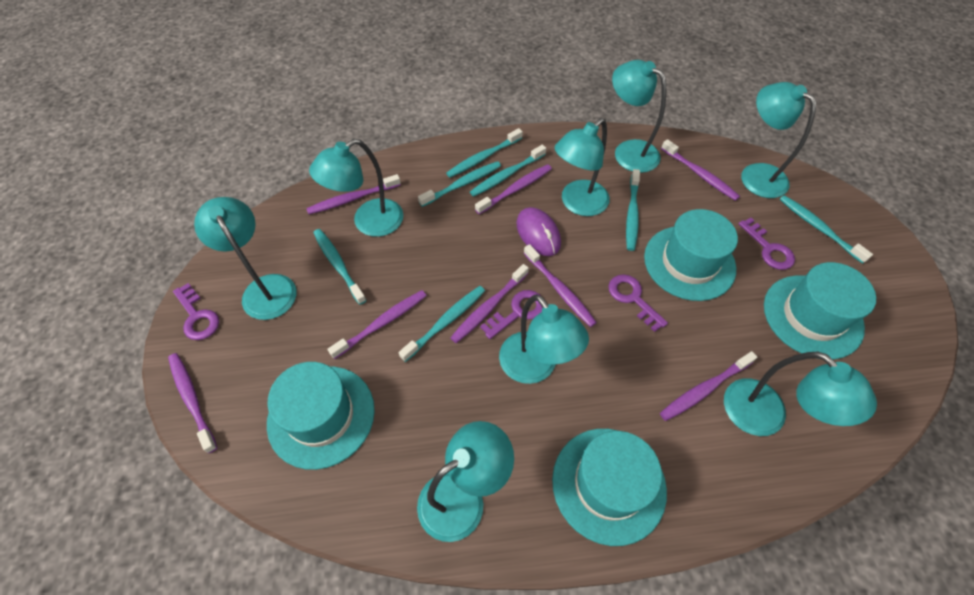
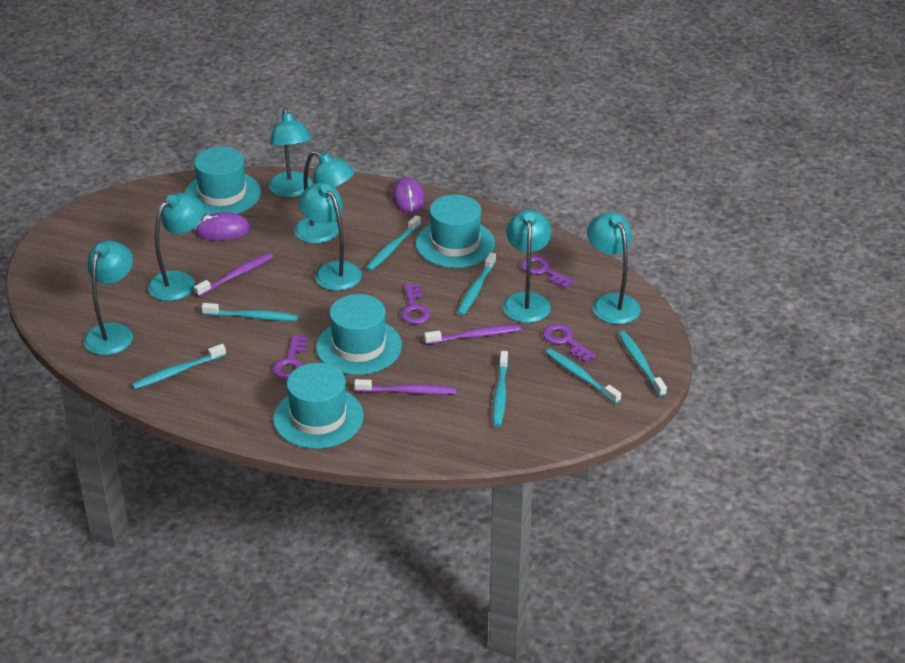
purple mouse: 1 -> 2
purple toothbrush: 8 -> 3
turquoise lamp: 8 -> 7

